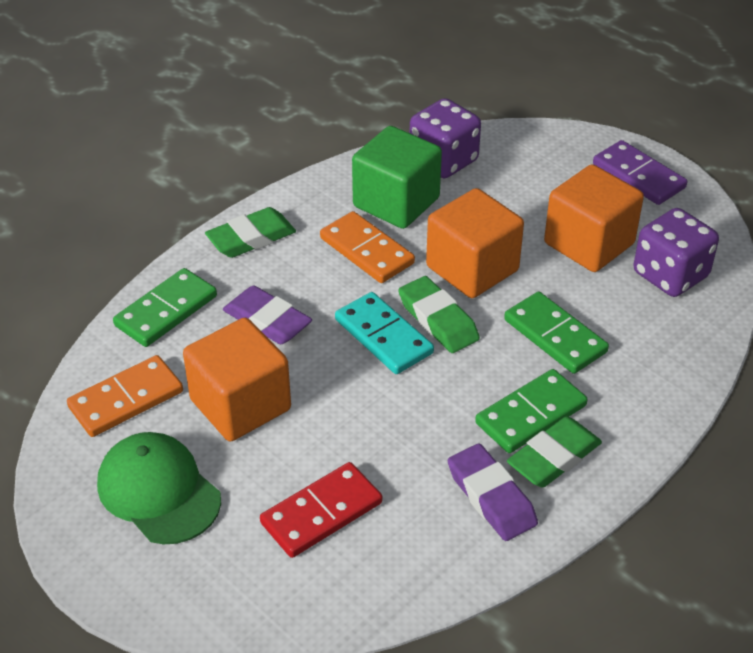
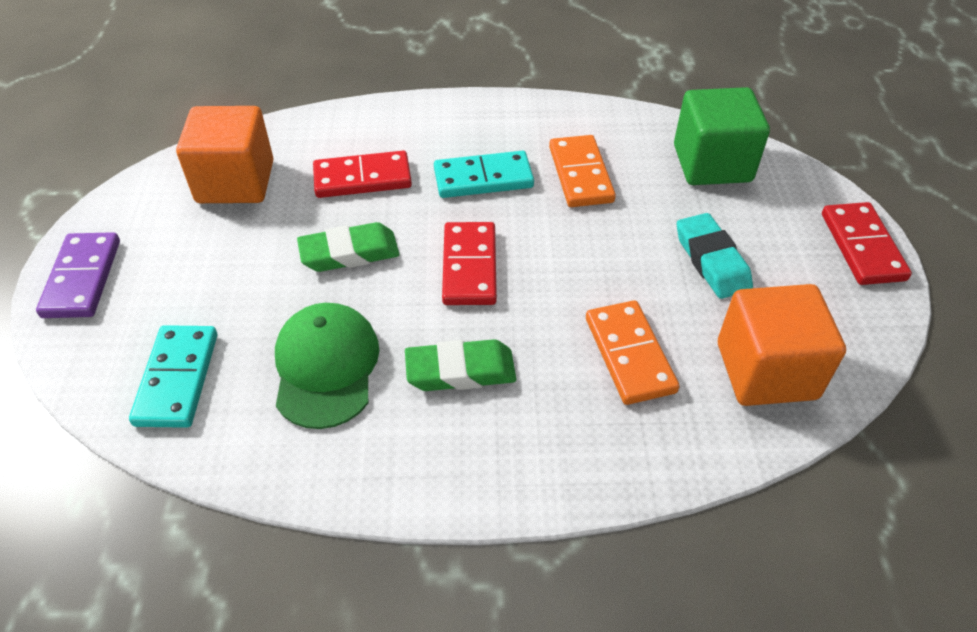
green domino: 3 -> 0
green eraser: 3 -> 2
orange cube: 3 -> 2
purple dice: 2 -> 0
purple eraser: 2 -> 0
red domino: 1 -> 3
turquoise domino: 1 -> 2
turquoise eraser: 0 -> 1

